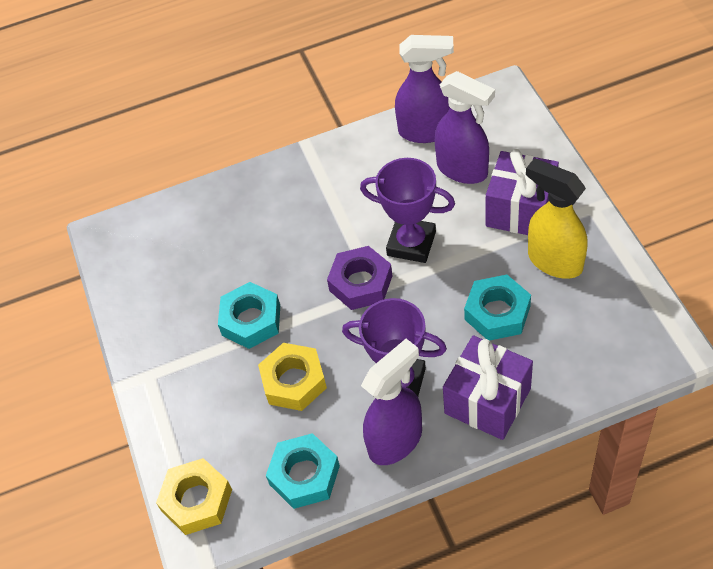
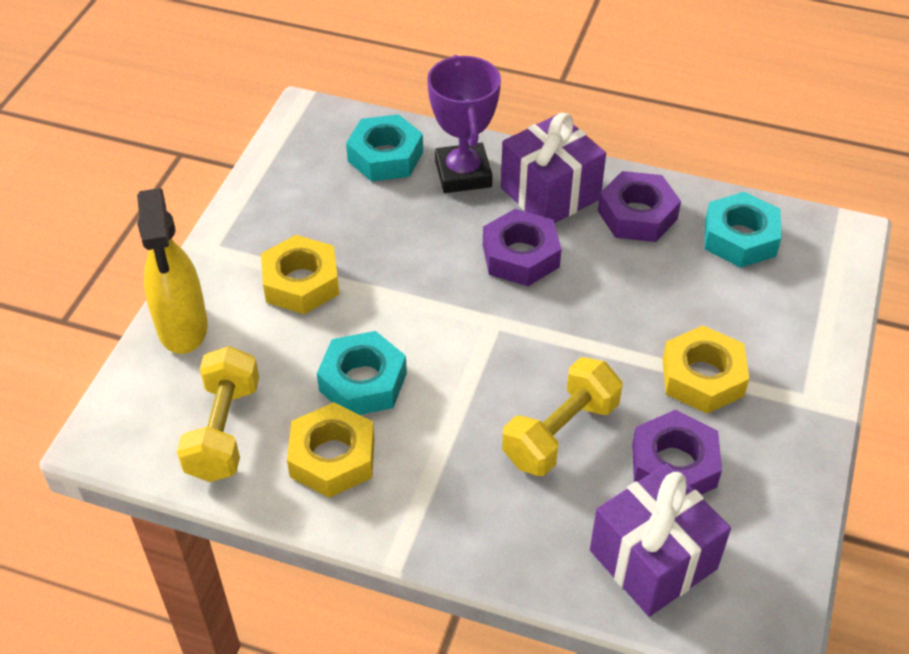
purple nut: 1 -> 3
purple spray bottle: 3 -> 0
purple trophy: 2 -> 1
yellow dumbbell: 0 -> 2
yellow nut: 2 -> 3

